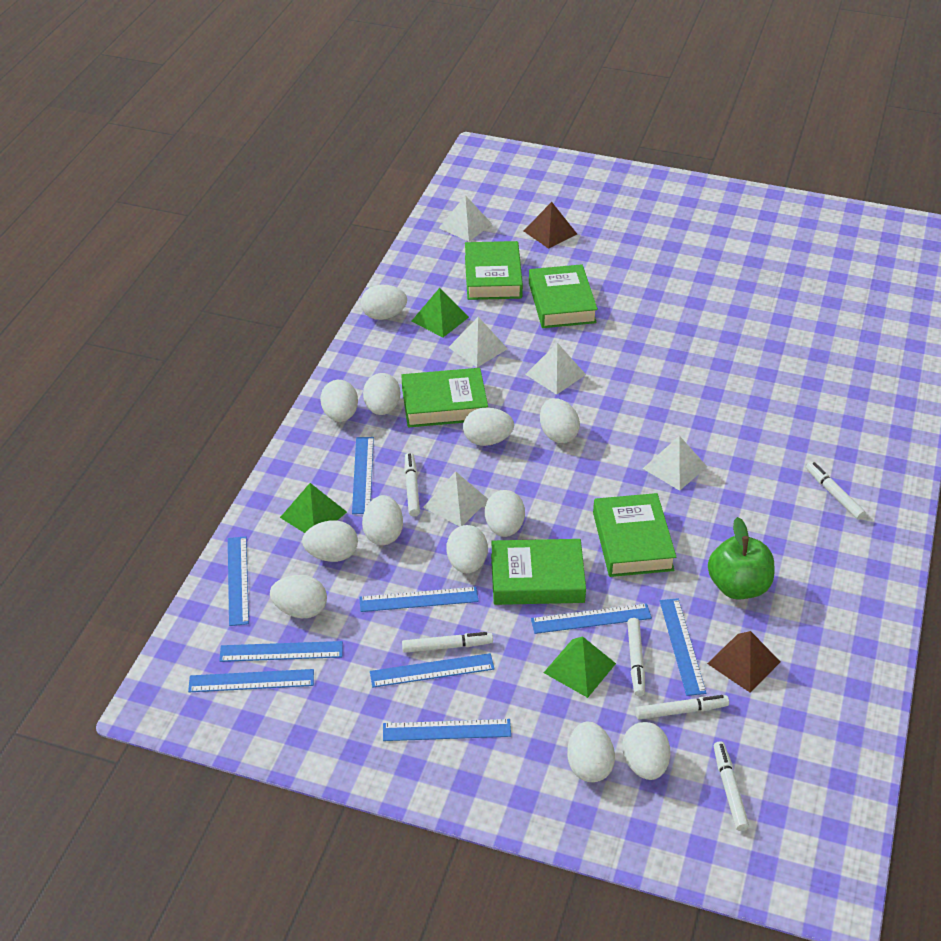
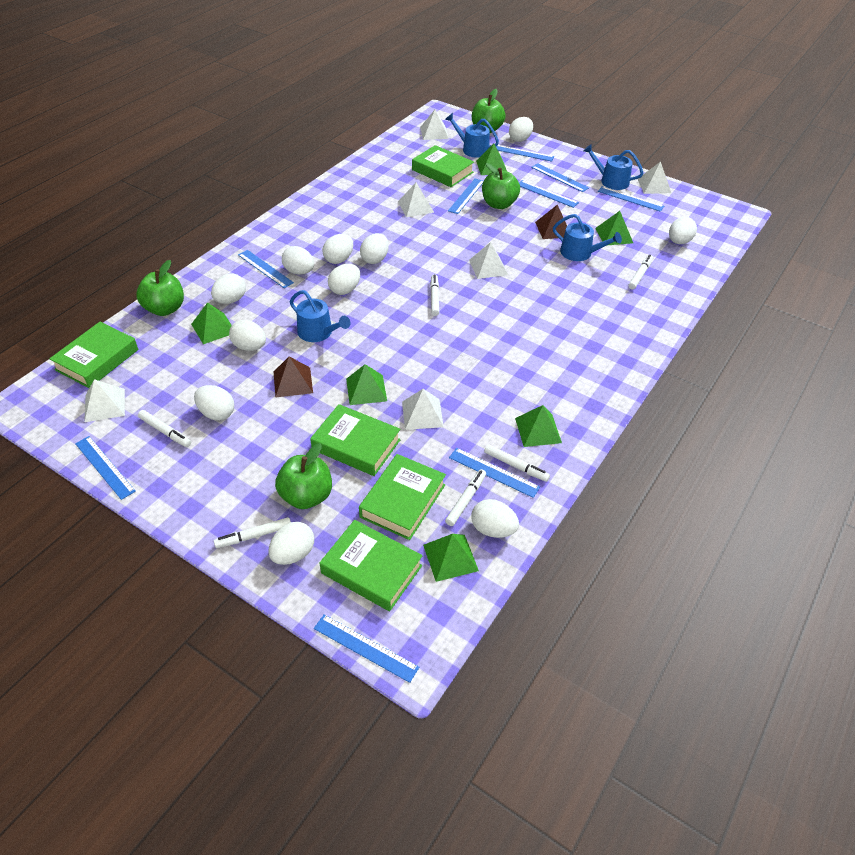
blue watering can: 0 -> 4
green apple: 1 -> 4
green pyramid: 3 -> 6
white egg: 12 -> 11
white pyramid: 5 -> 6

